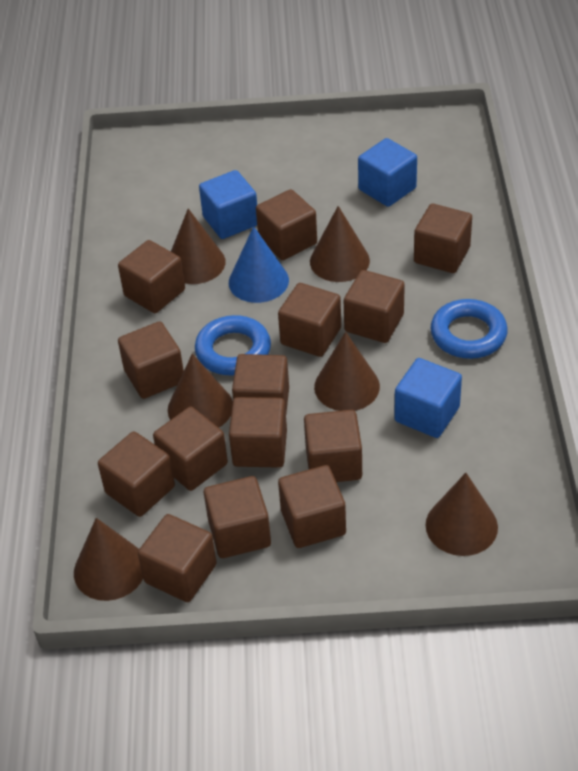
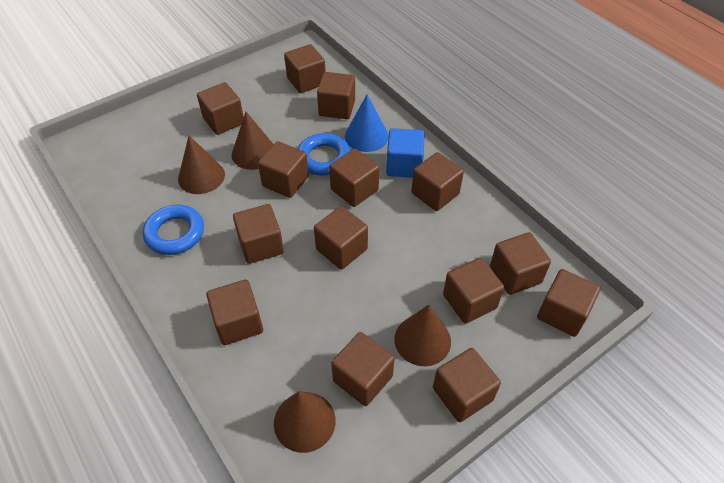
blue cube: 3 -> 1
brown cone: 6 -> 4

